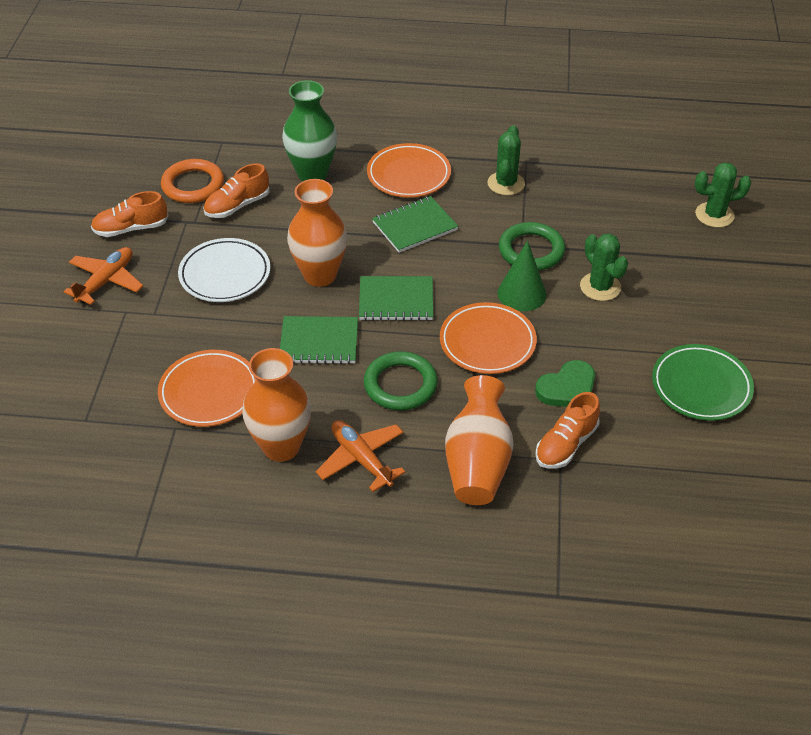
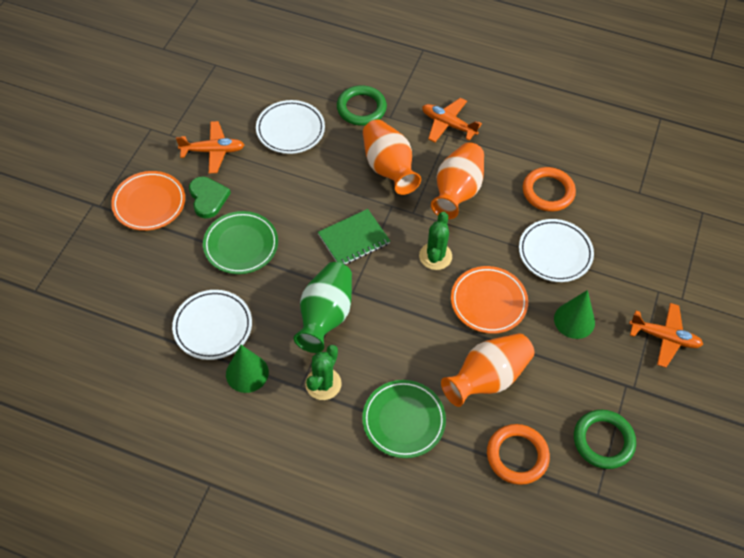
green cactus: 3 -> 2
green cone: 1 -> 2
green notebook: 3 -> 1
green plate: 1 -> 2
orange plane: 2 -> 3
orange plate: 3 -> 2
orange ring: 1 -> 2
orange shoe: 3 -> 0
white plate: 1 -> 3

